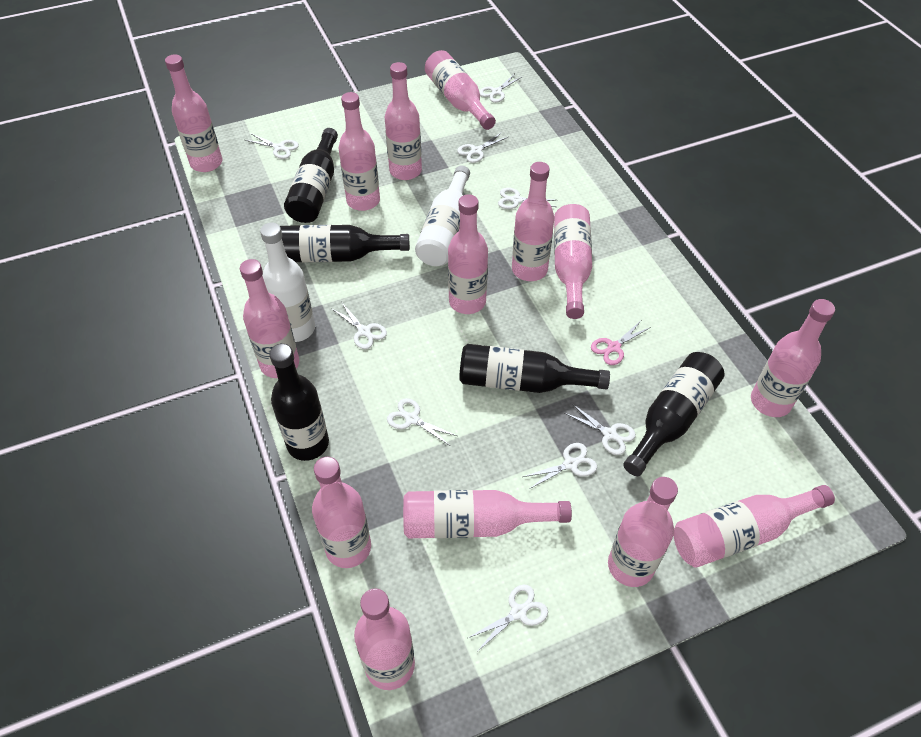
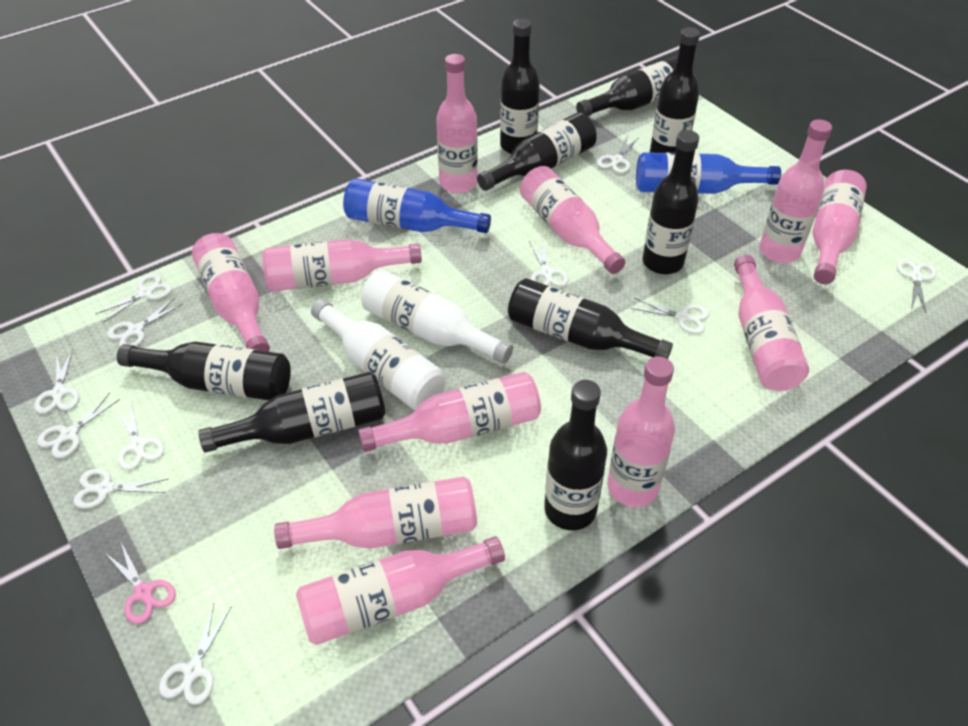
black bottle: 5 -> 9
blue bottle: 0 -> 2
pink bottle: 14 -> 11
white scissors: 9 -> 11

